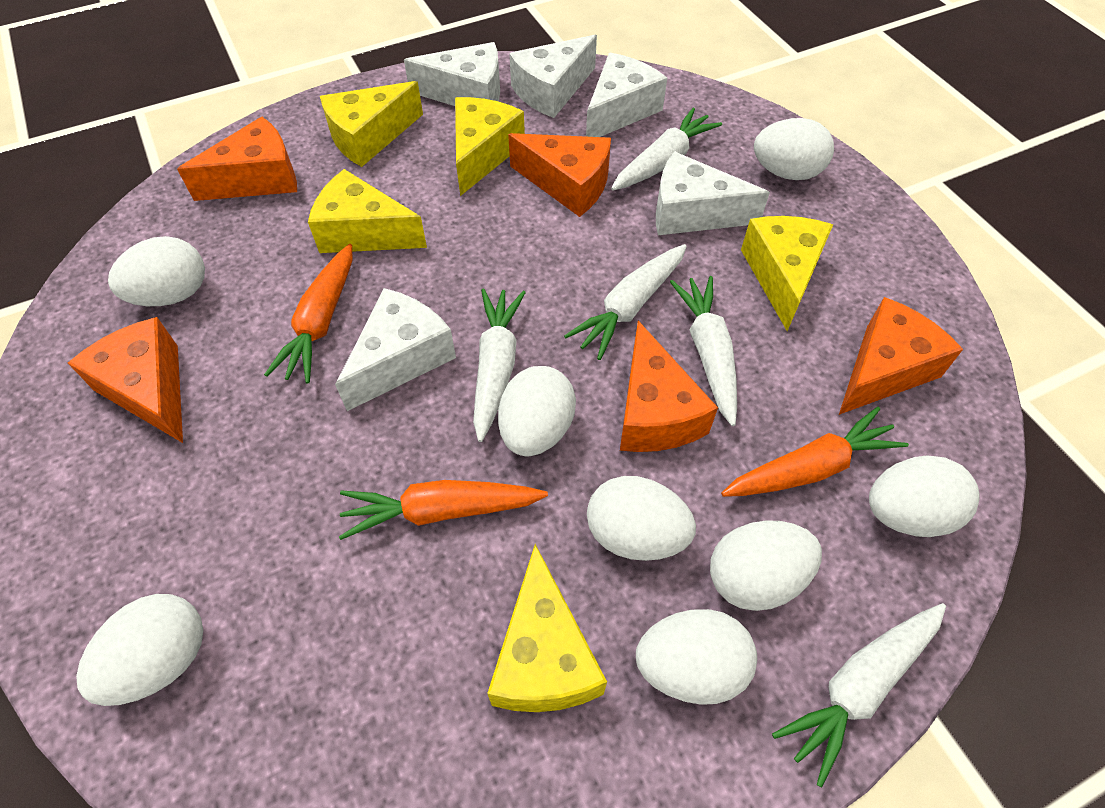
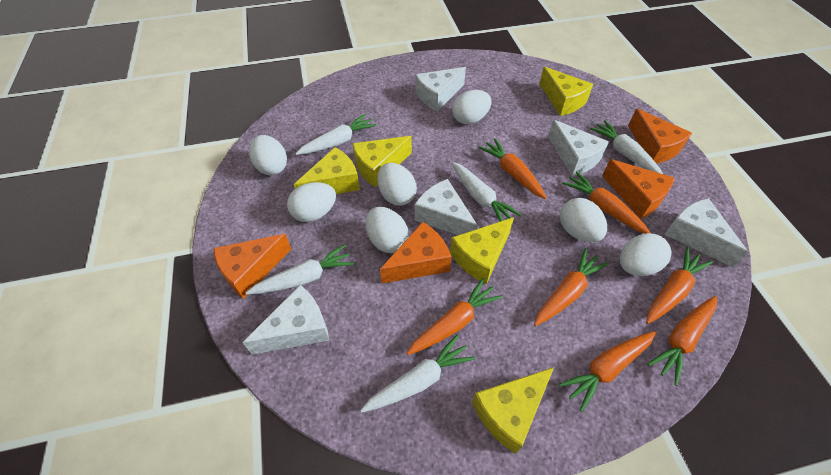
orange carrot: 3 -> 7
orange cheese: 5 -> 4
white egg: 8 -> 7

